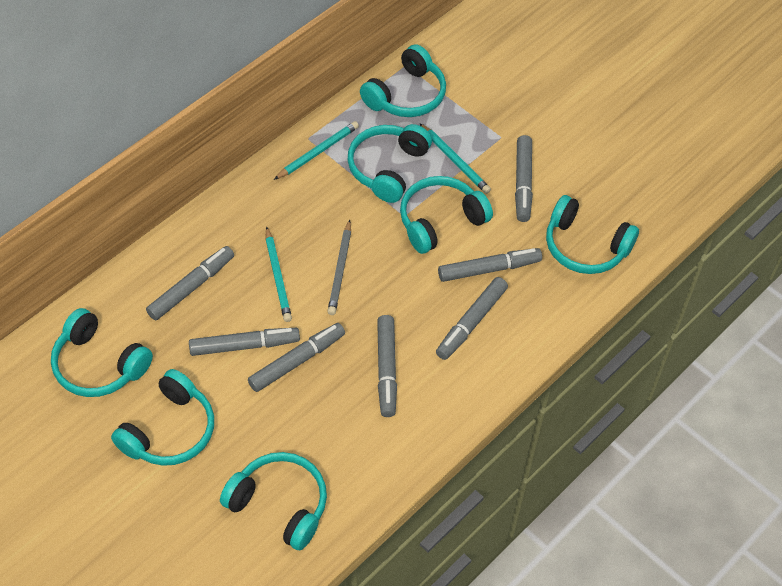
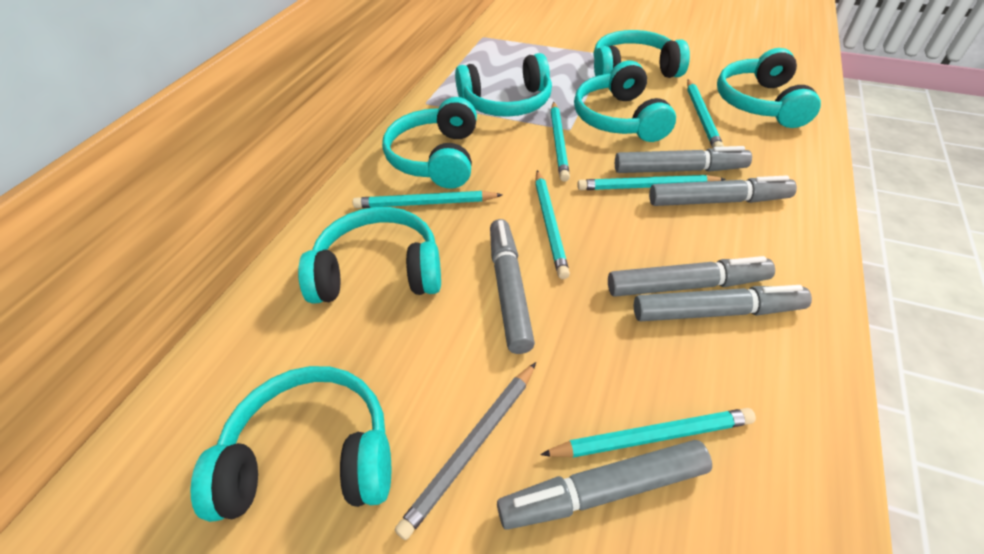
grey marker: 7 -> 6
turquoise pencil: 3 -> 6

